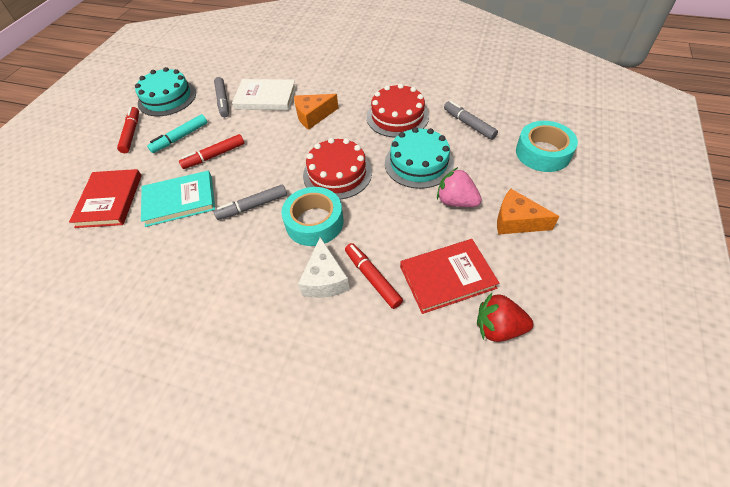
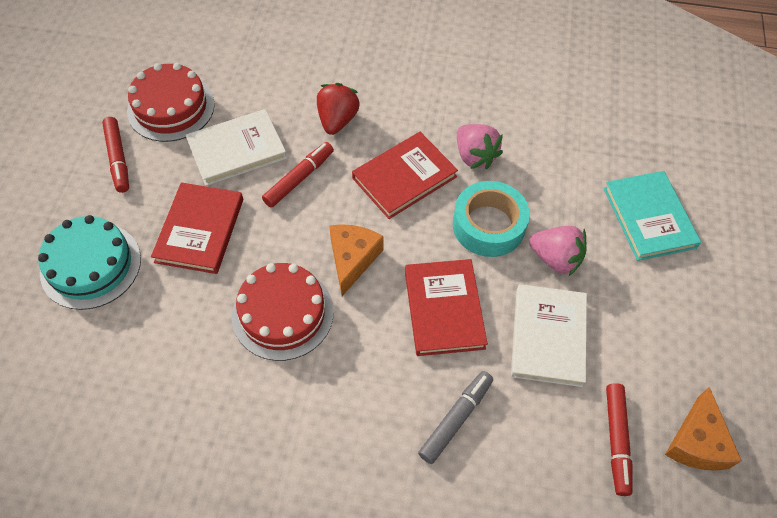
grey marker: 3 -> 1
pink strawberry: 1 -> 2
red book: 2 -> 3
turquoise cake: 2 -> 1
turquoise marker: 1 -> 0
turquoise tape: 2 -> 1
white book: 1 -> 2
white cheese: 1 -> 0

